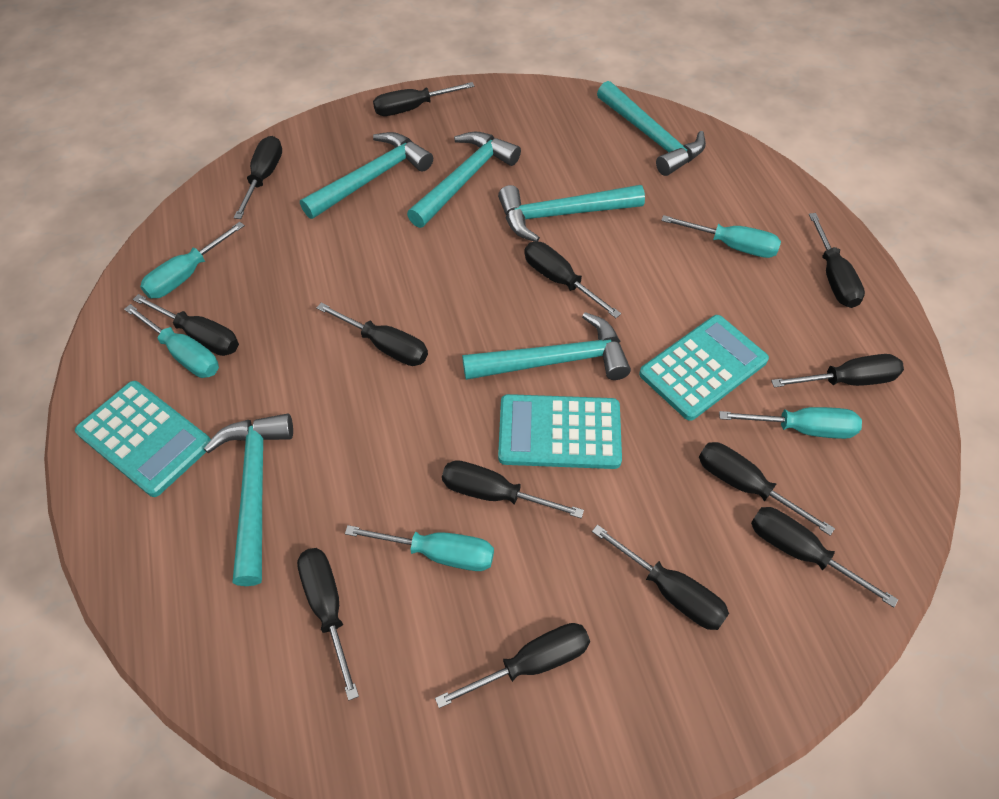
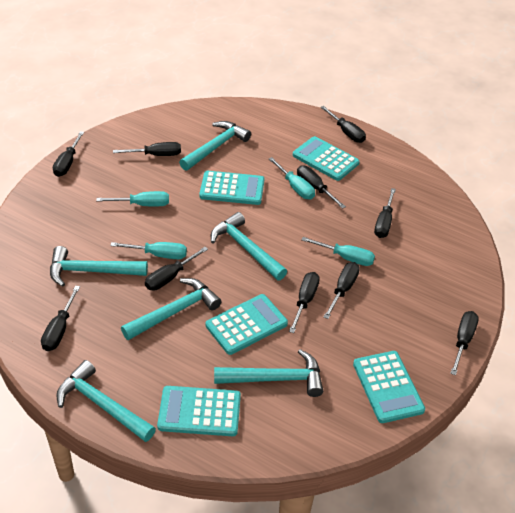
black screwdriver: 13 -> 10
turquoise calculator: 3 -> 5
turquoise screwdriver: 5 -> 4

